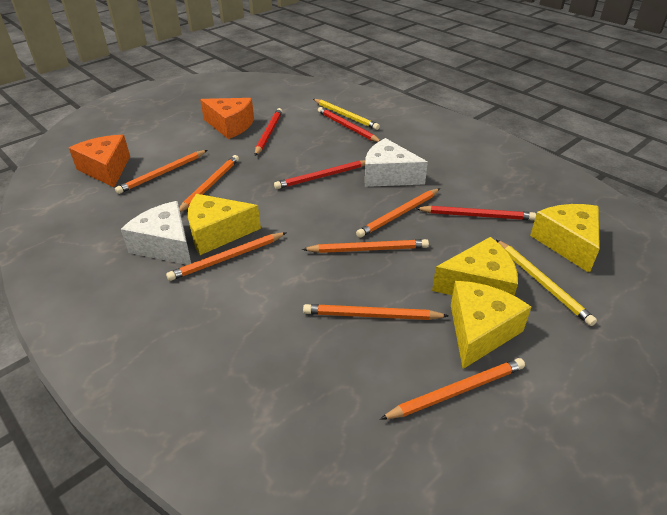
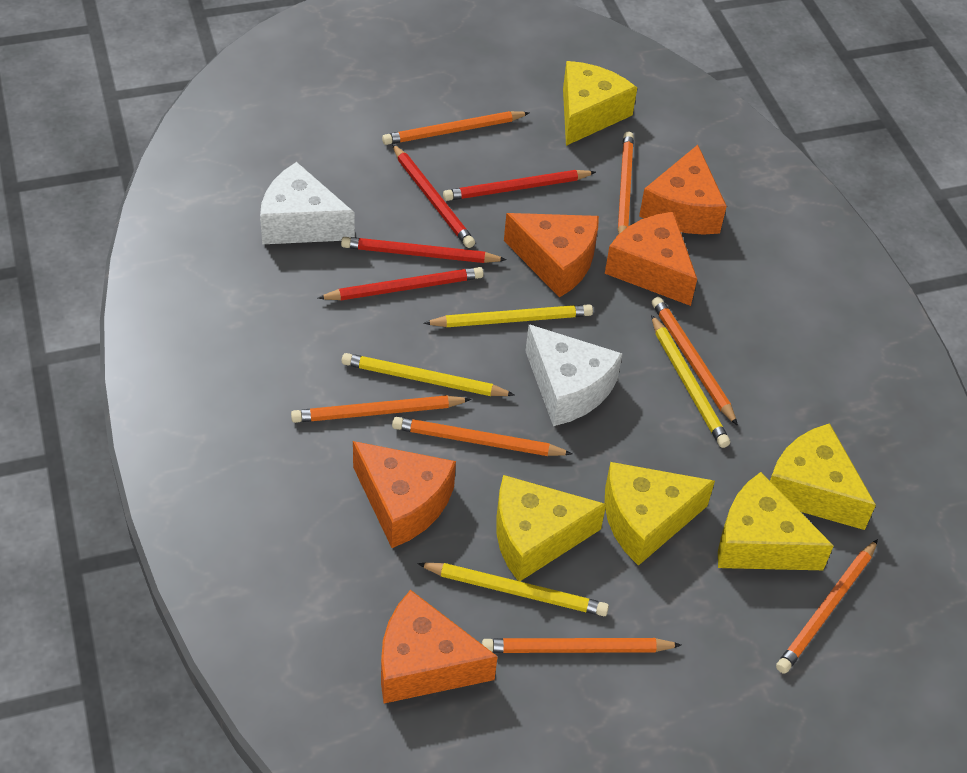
orange cheese: 2 -> 5
yellow cheese: 4 -> 5
yellow pencil: 2 -> 4

